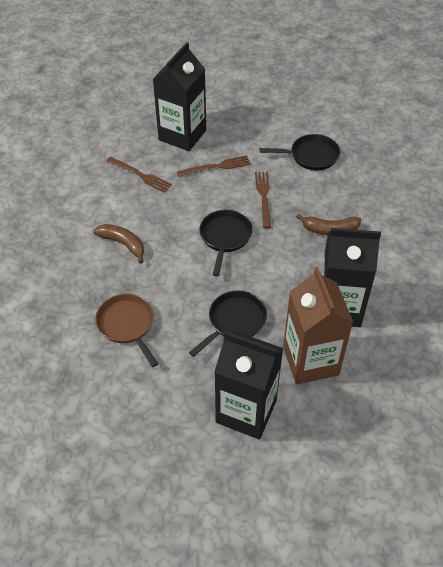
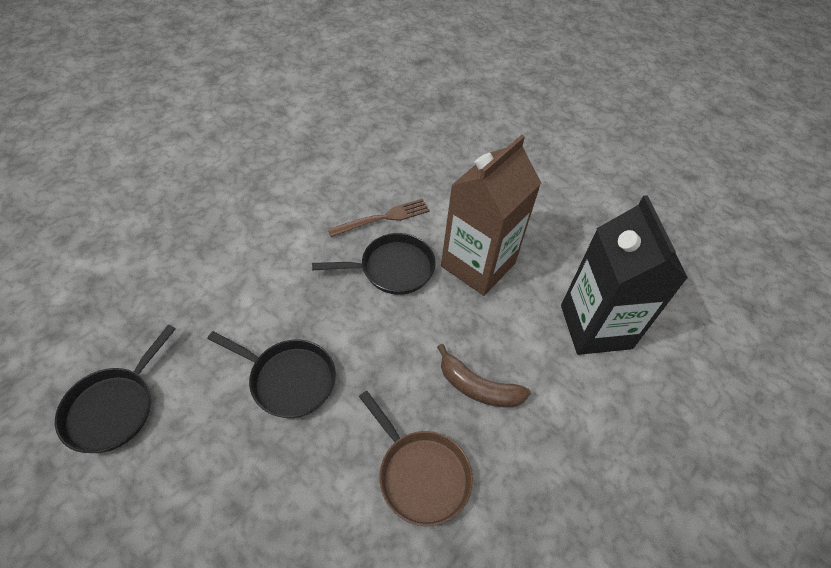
black carton: 3 -> 1
brown banana: 2 -> 1
brown fork: 3 -> 1

